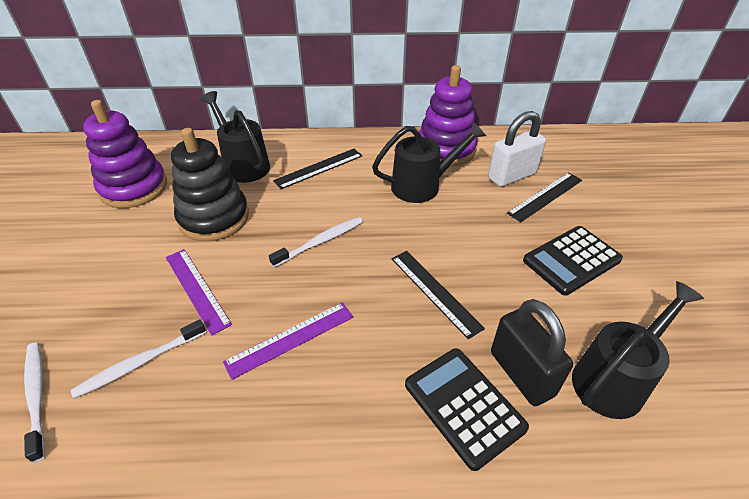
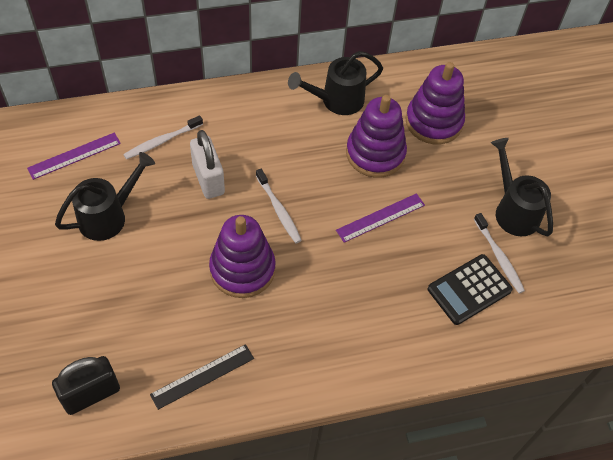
black calculator: 2 -> 1
black ruler: 3 -> 1
black stacking toy: 1 -> 0
purple stacking toy: 2 -> 3

